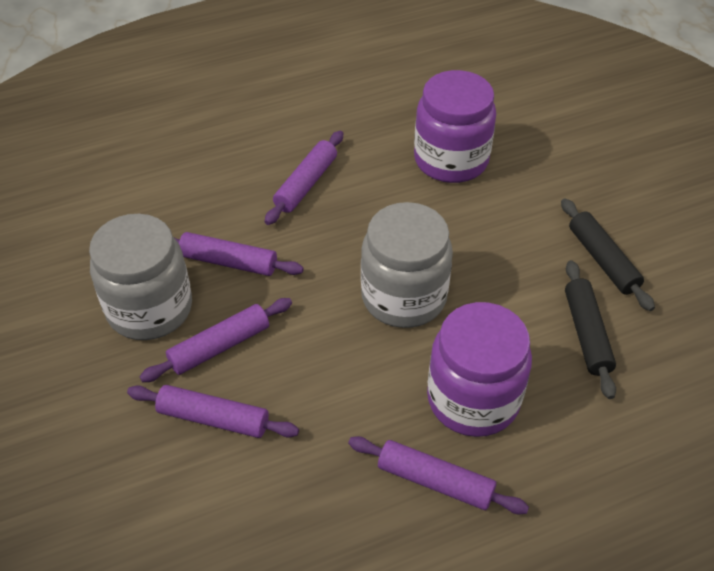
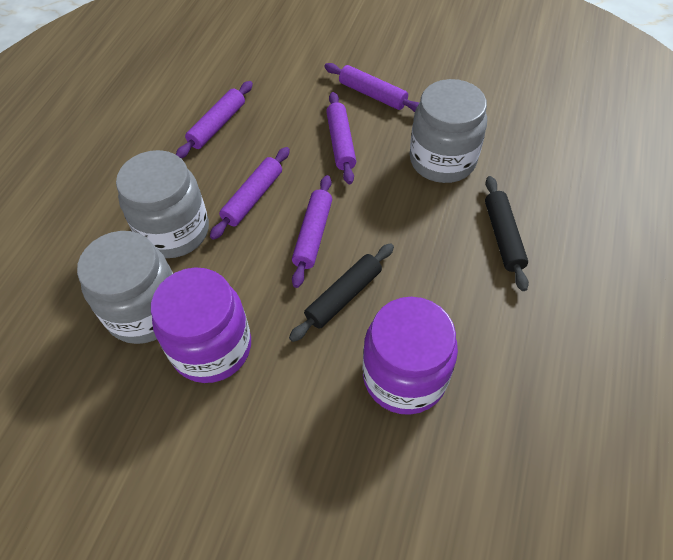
grey jar: 2 -> 3

